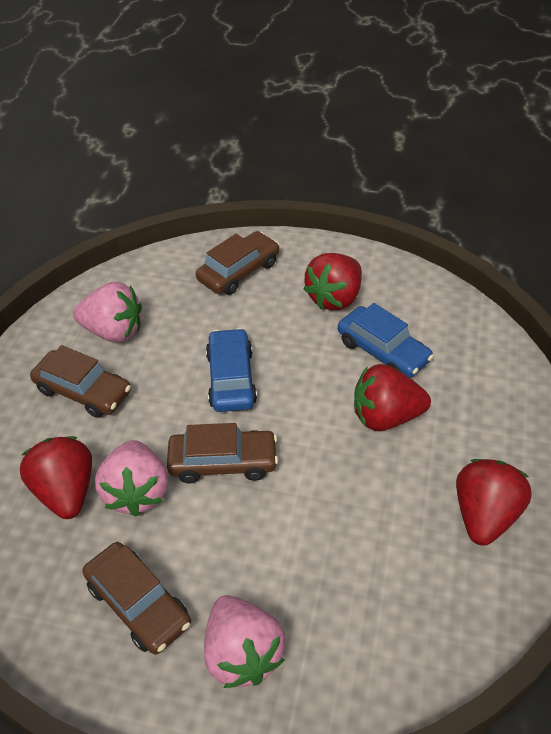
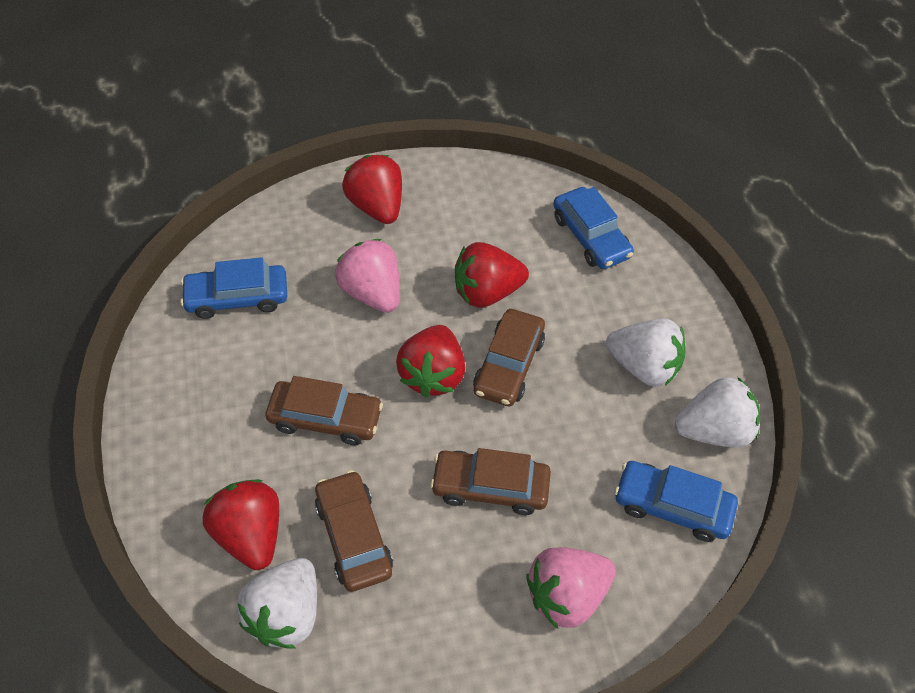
blue car: 2 -> 3
pink strawberry: 3 -> 2
white strawberry: 0 -> 3

